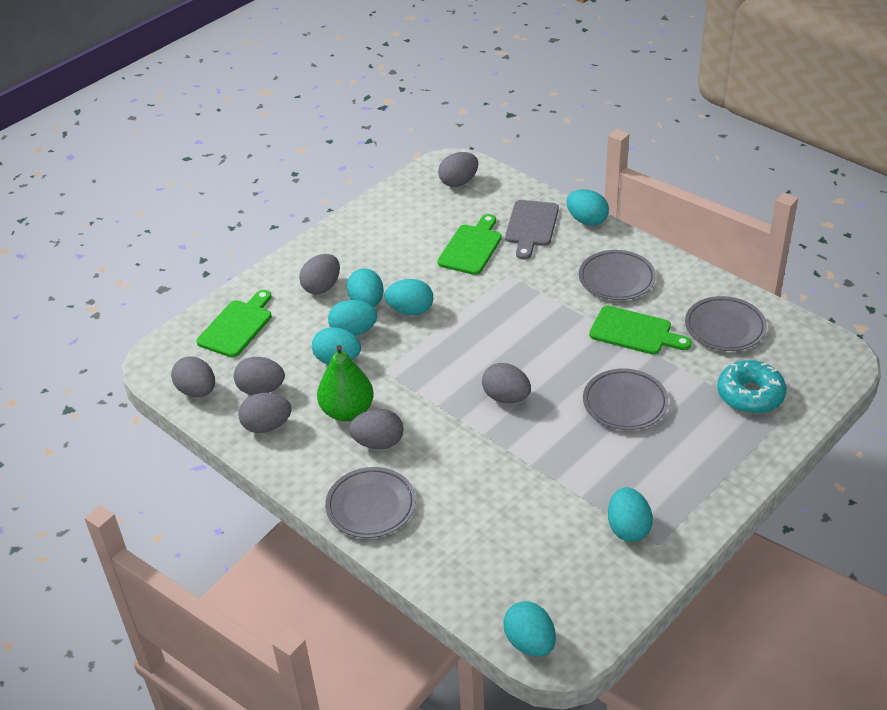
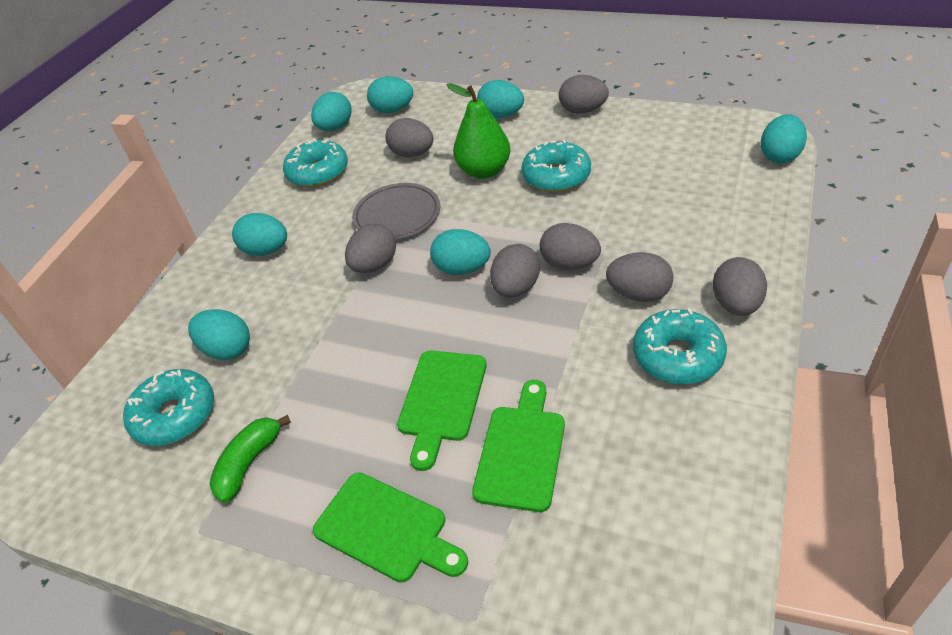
green banana: 0 -> 1
grey cutting board: 1 -> 0
grey plate: 4 -> 1
turquoise donut: 1 -> 4

